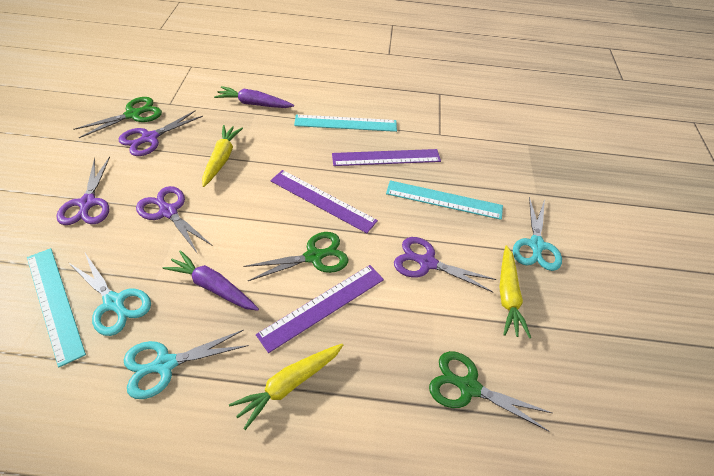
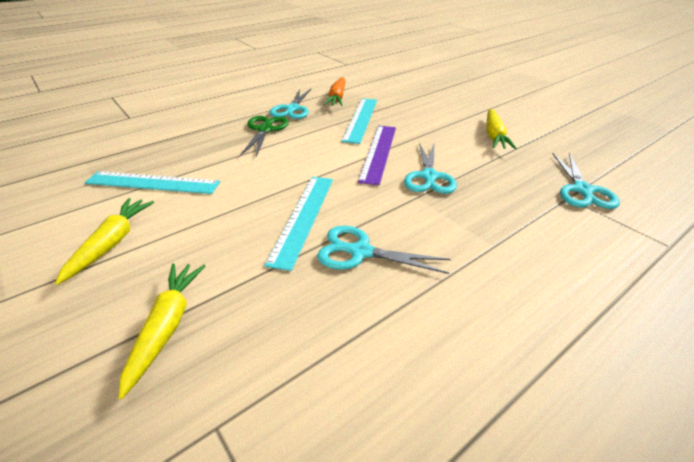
green scissors: 3 -> 1
orange carrot: 0 -> 1
purple carrot: 2 -> 0
purple ruler: 3 -> 1
purple scissors: 4 -> 0
turquoise scissors: 3 -> 4

